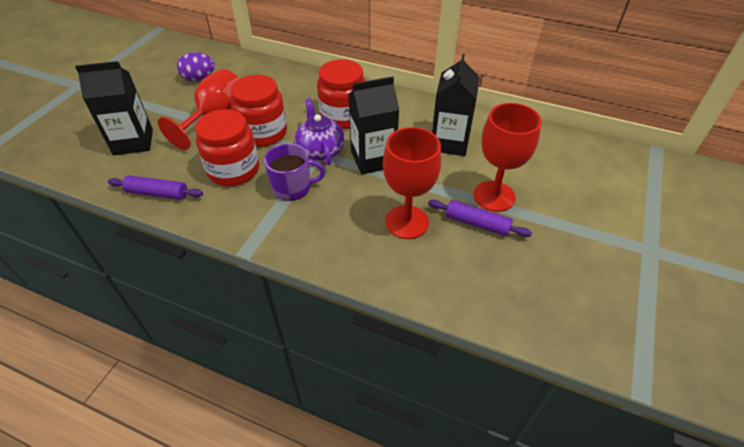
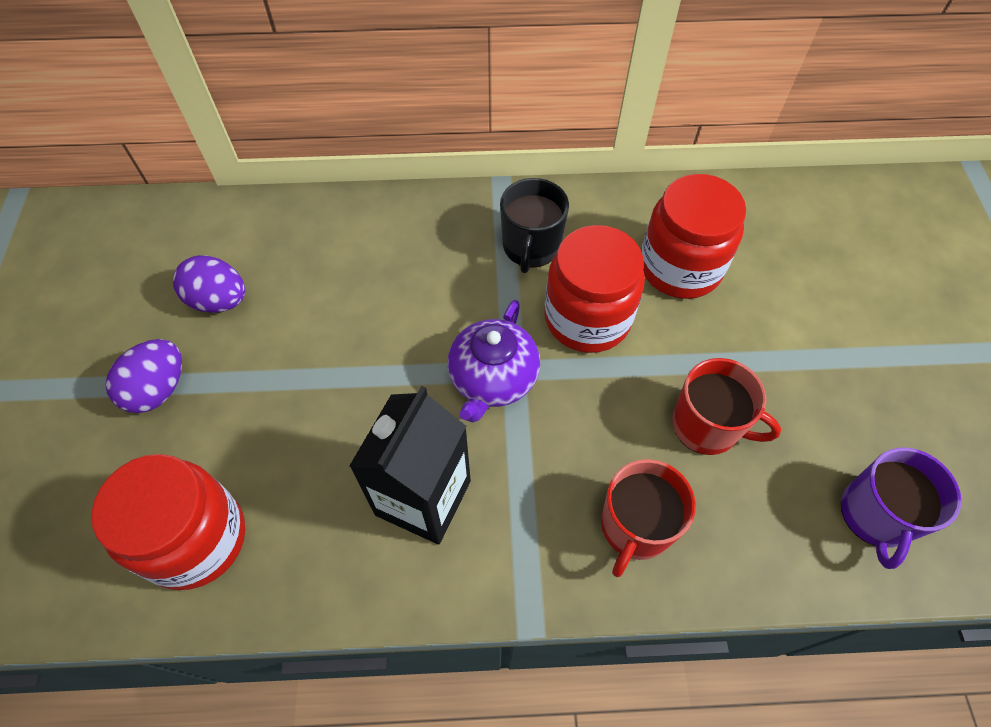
black carton: 3 -> 1
black mug: 0 -> 1
purple egg: 1 -> 2
purple rolling pin: 2 -> 0
red goblet: 3 -> 0
red mug: 0 -> 2

